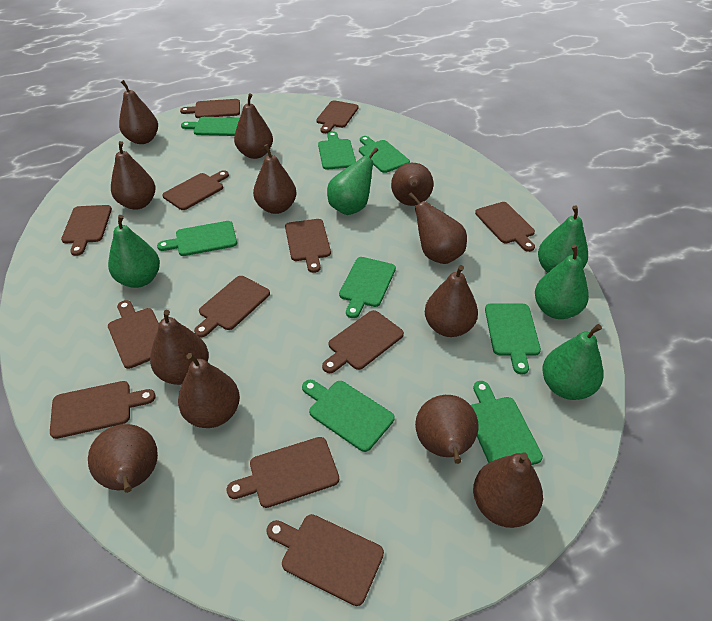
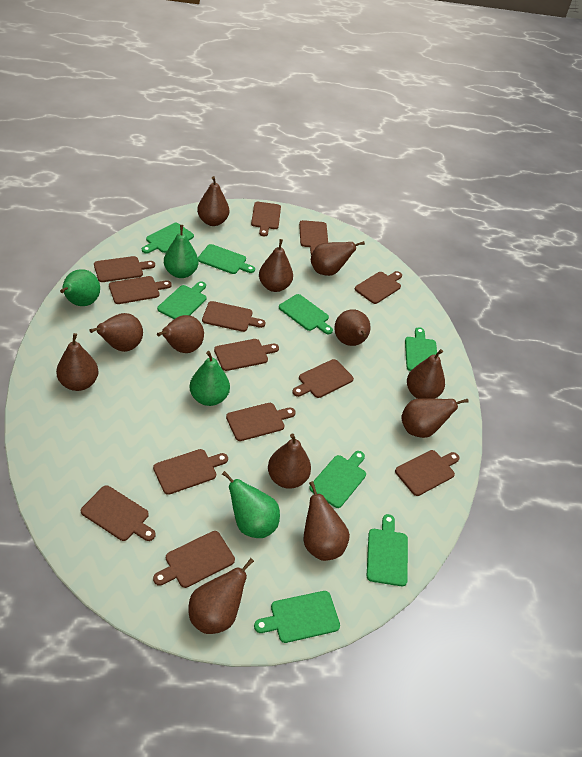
brown cutting board: 12 -> 13
green pear: 5 -> 4

